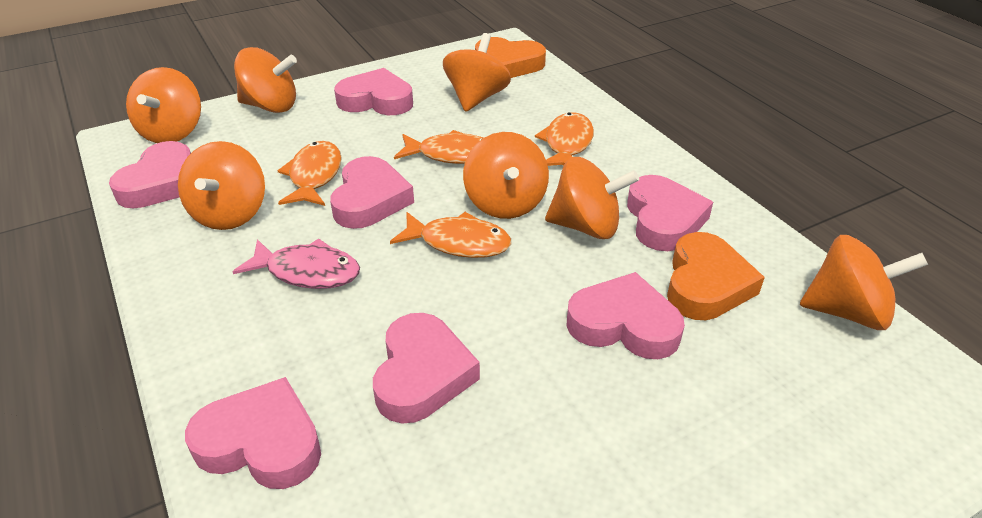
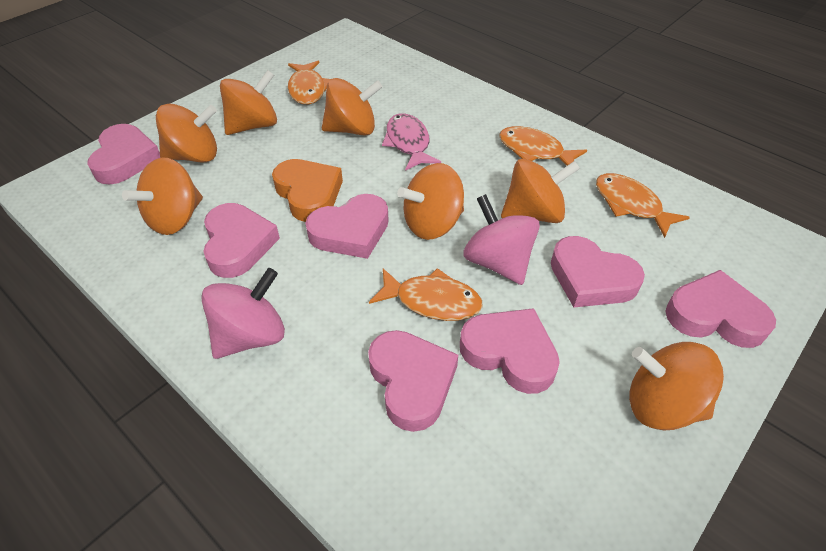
orange heart: 2 -> 1
pink spinning top: 0 -> 2

